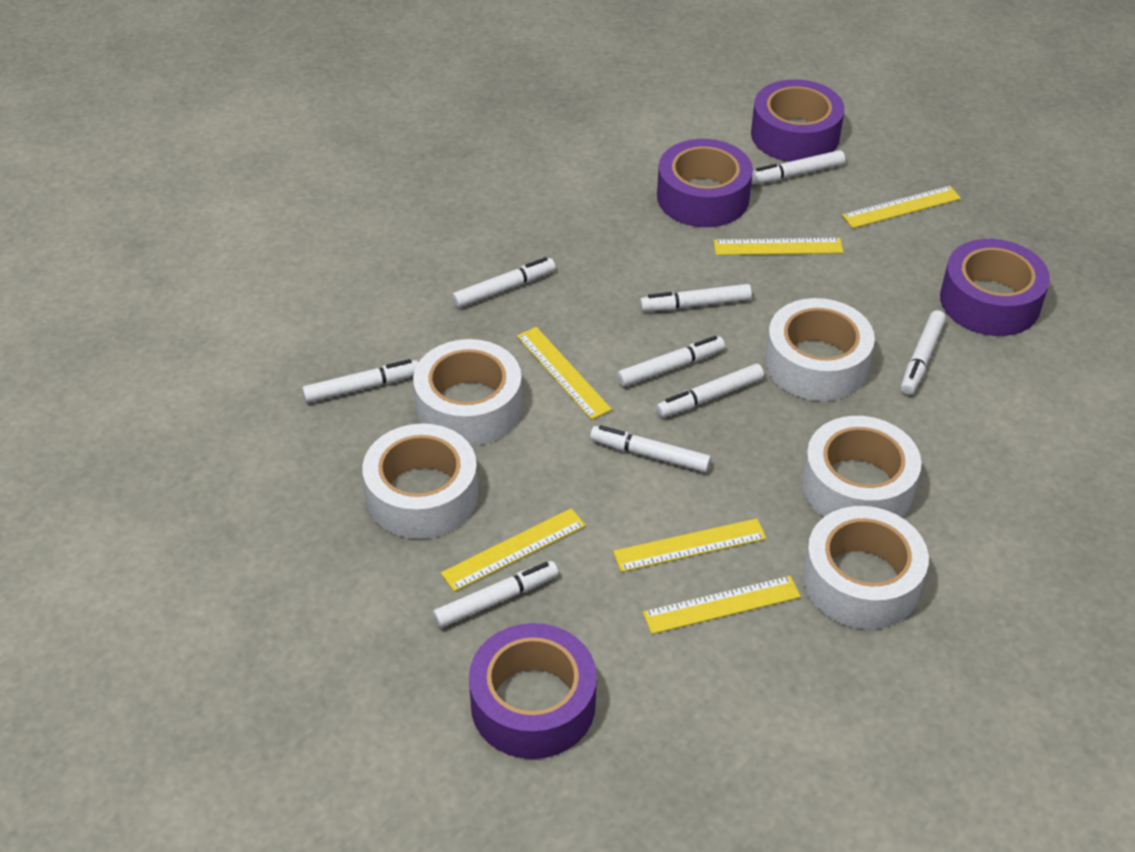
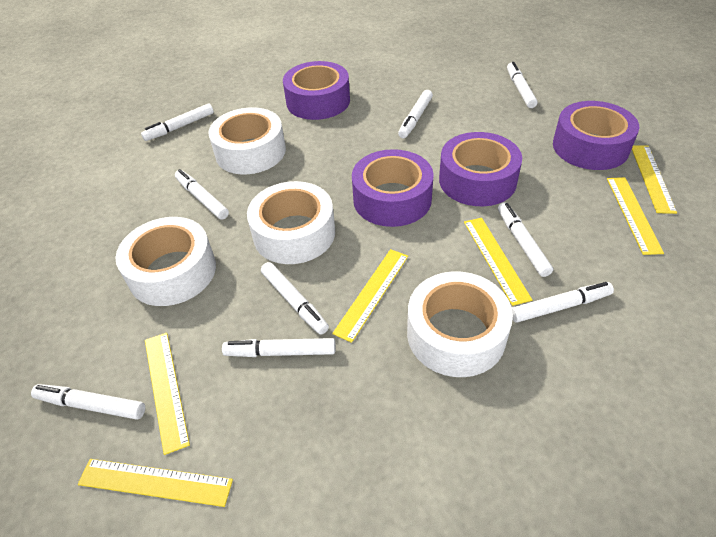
white tape: 5 -> 4

